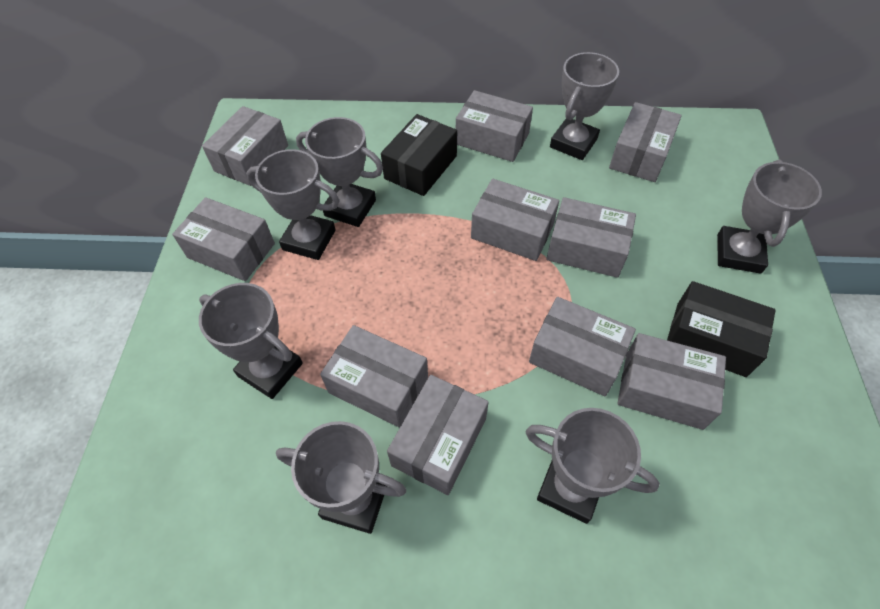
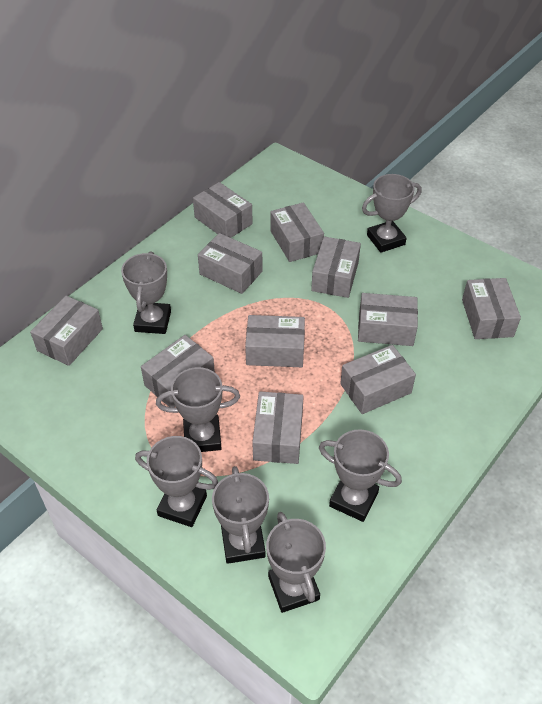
black box: 2 -> 0
grey box: 10 -> 11

